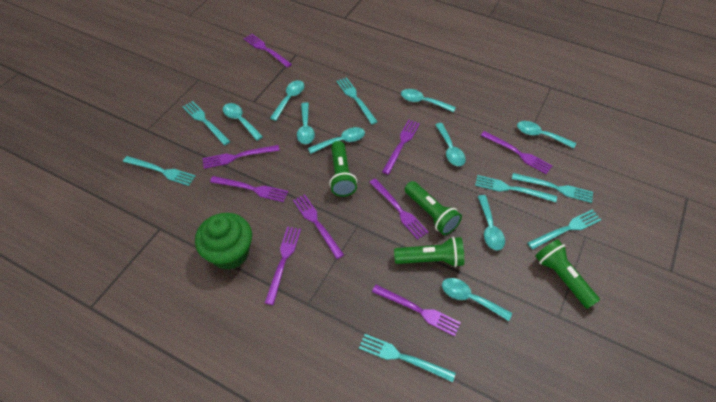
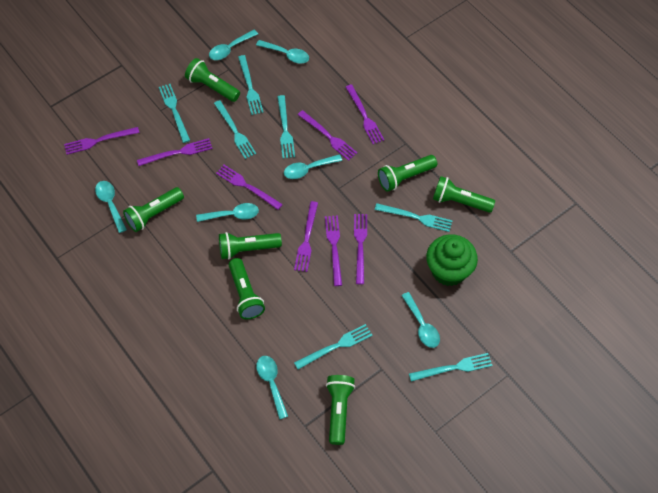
green flashlight: 4 -> 7
purple fork: 9 -> 8
turquoise spoon: 9 -> 7

